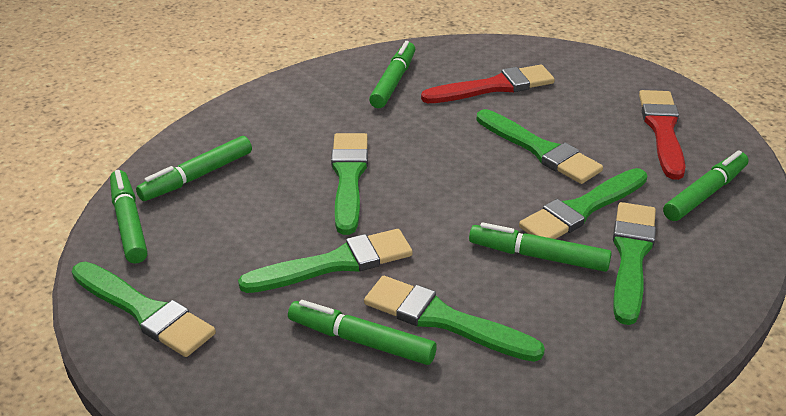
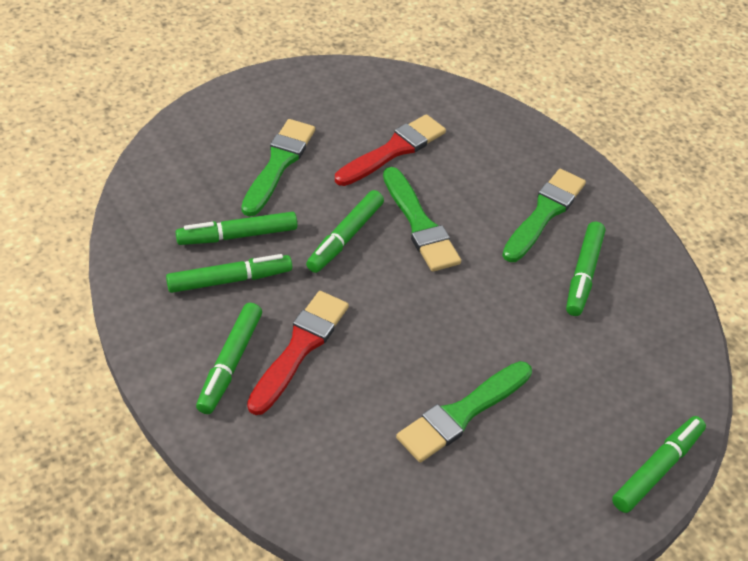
green brush: 7 -> 4

